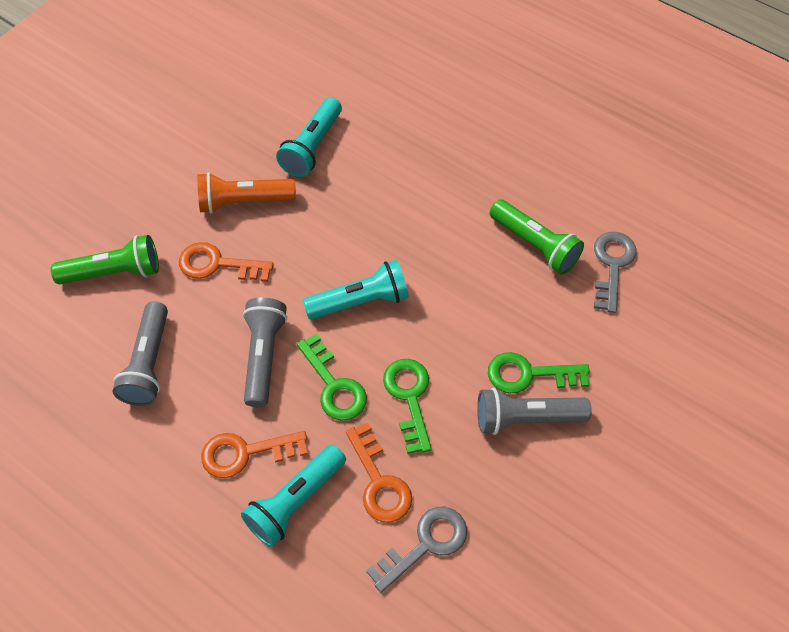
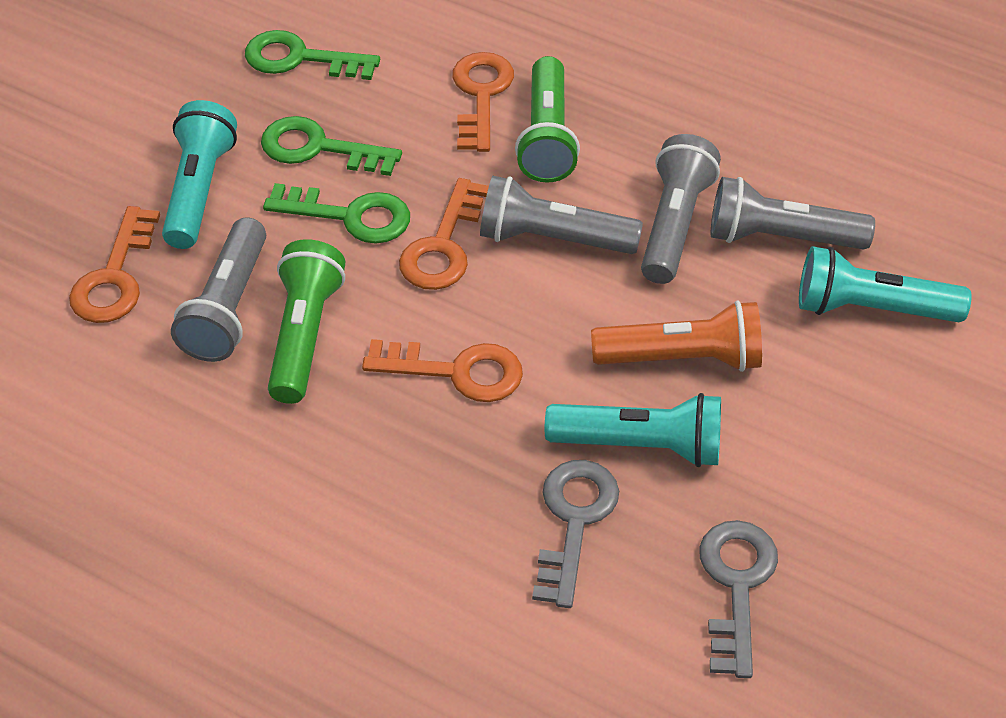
grey flashlight: 3 -> 4
orange key: 3 -> 4

